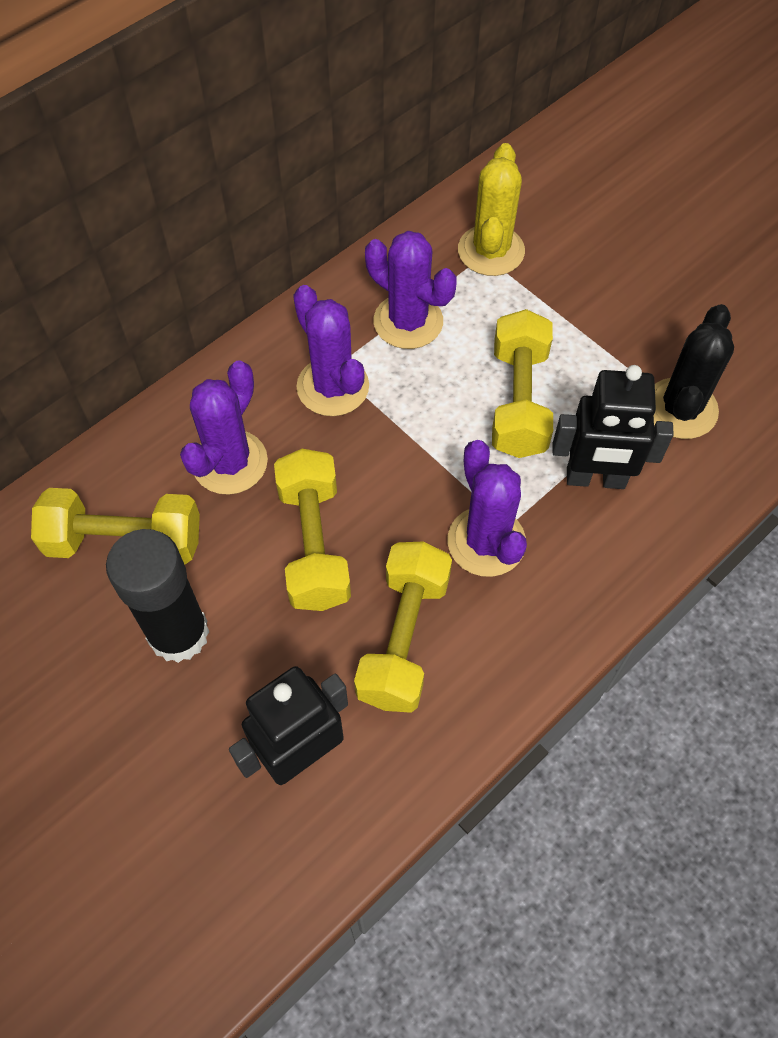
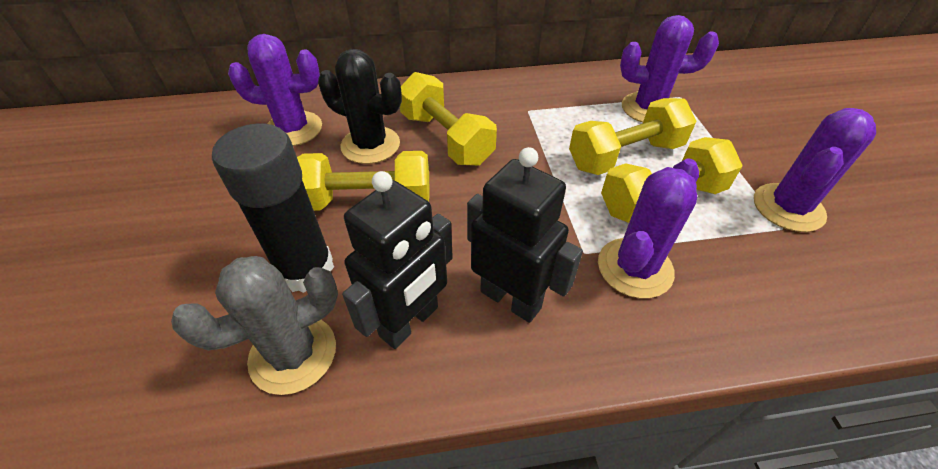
grey cactus: 0 -> 1
yellow cactus: 1 -> 0

